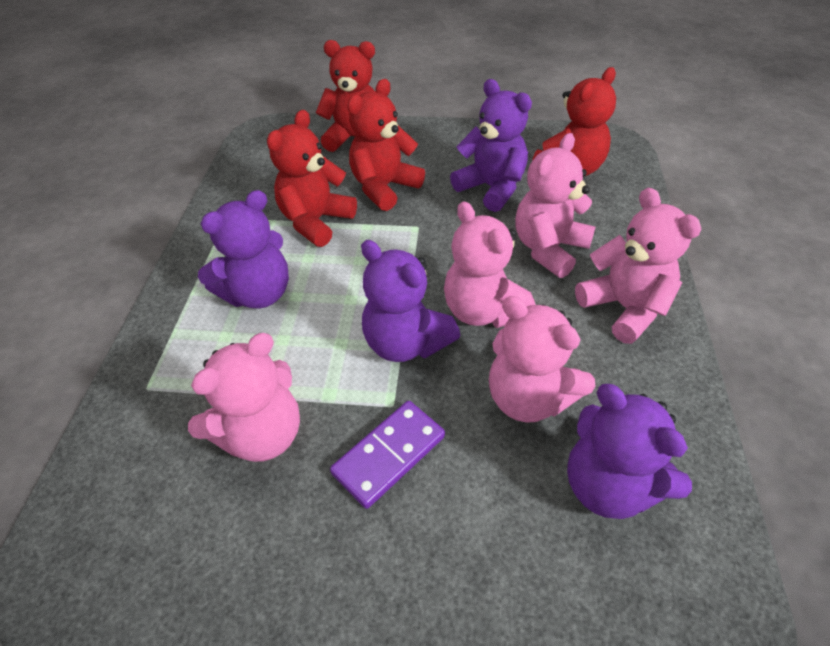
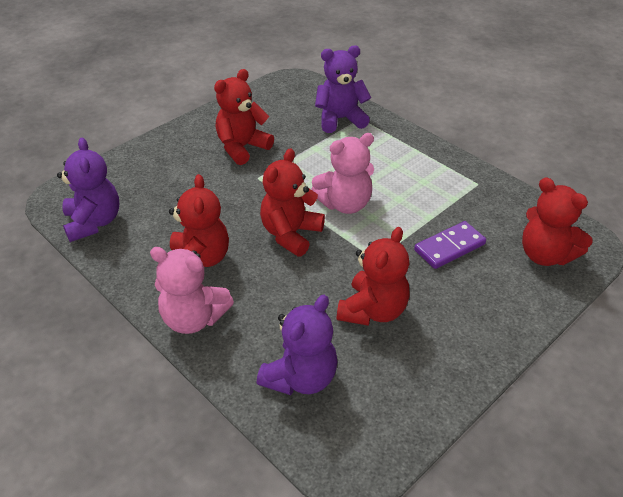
pink teddy bear: 5 -> 2
purple teddy bear: 4 -> 3
red teddy bear: 4 -> 5

